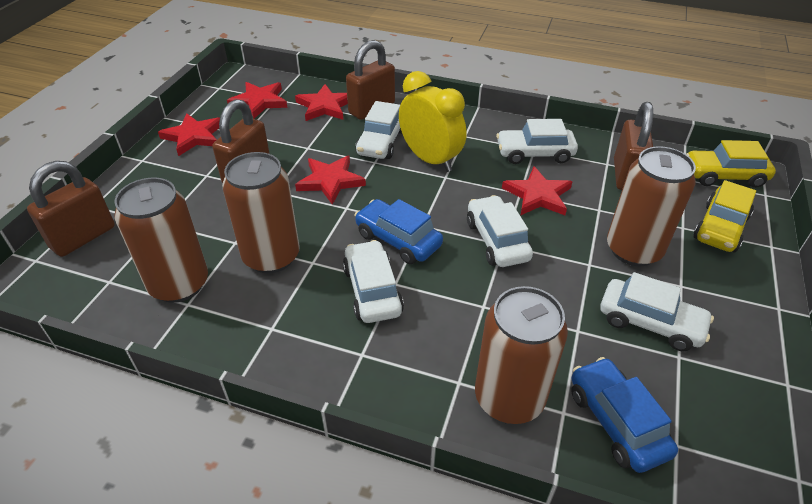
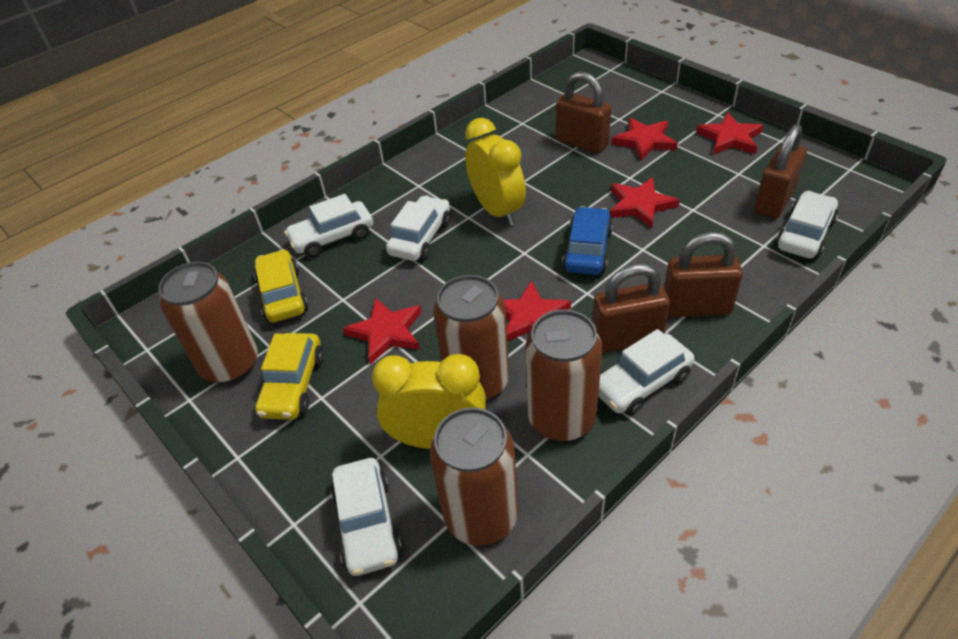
blue car: 2 -> 1
yellow clock: 1 -> 2

